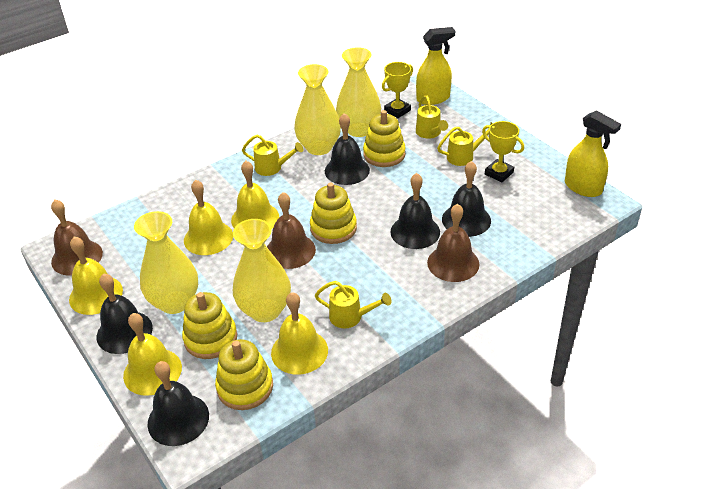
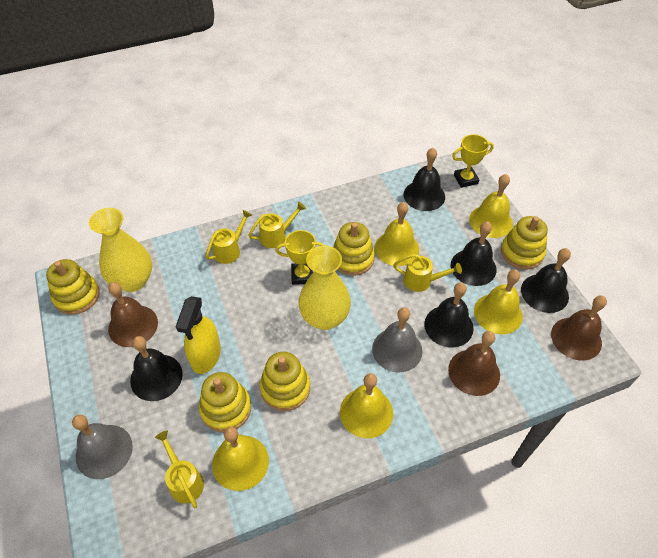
grey bell: 0 -> 2
yellow spray bottle: 2 -> 1
yellow stacking toy: 4 -> 5
yellow vase: 4 -> 2

